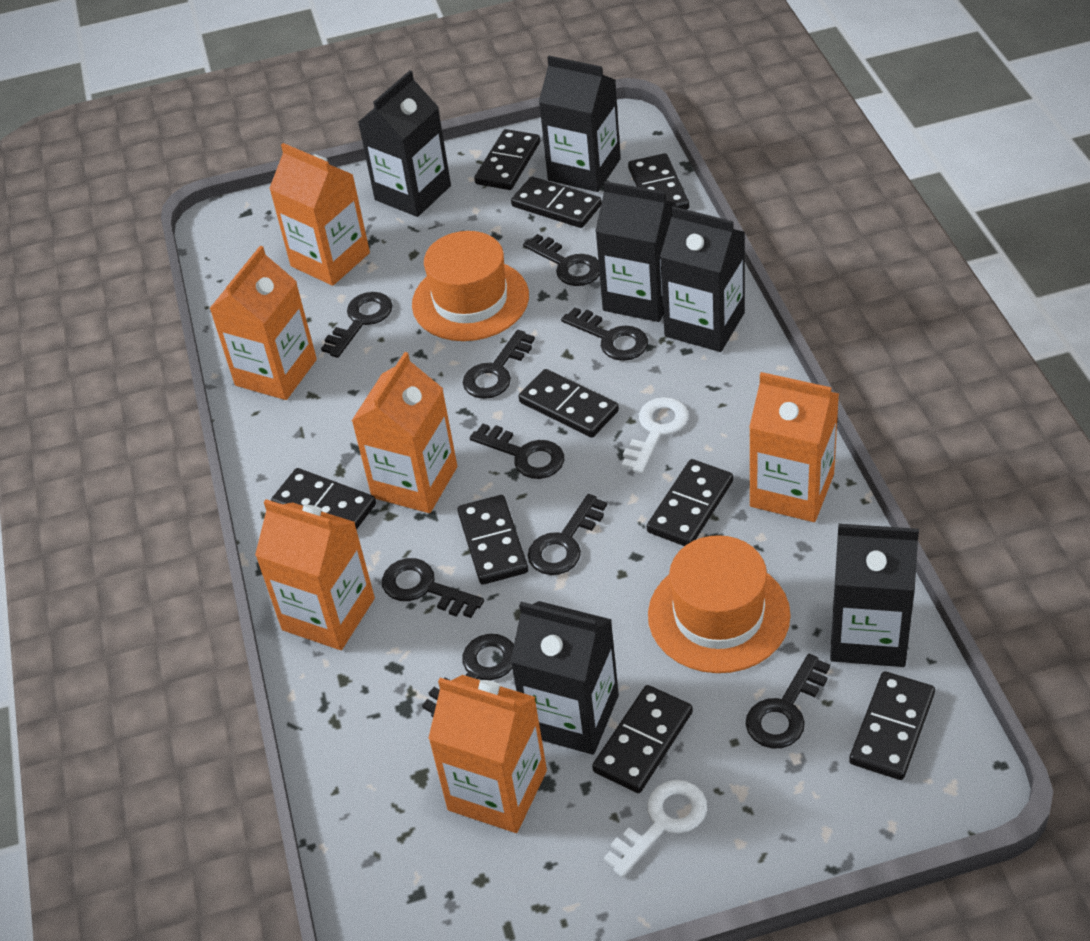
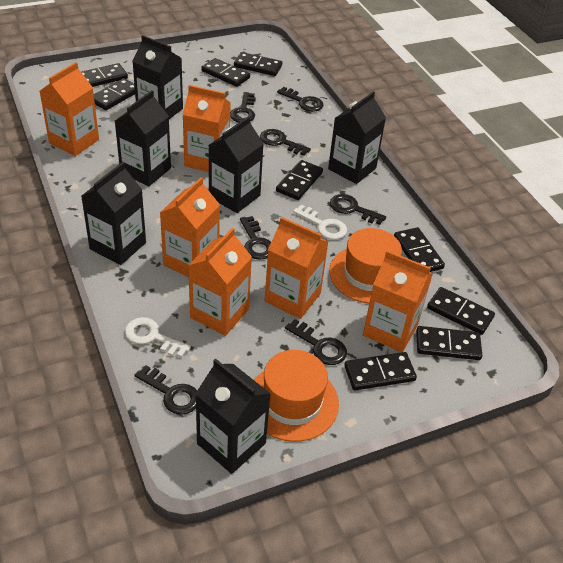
black key: 9 -> 7

